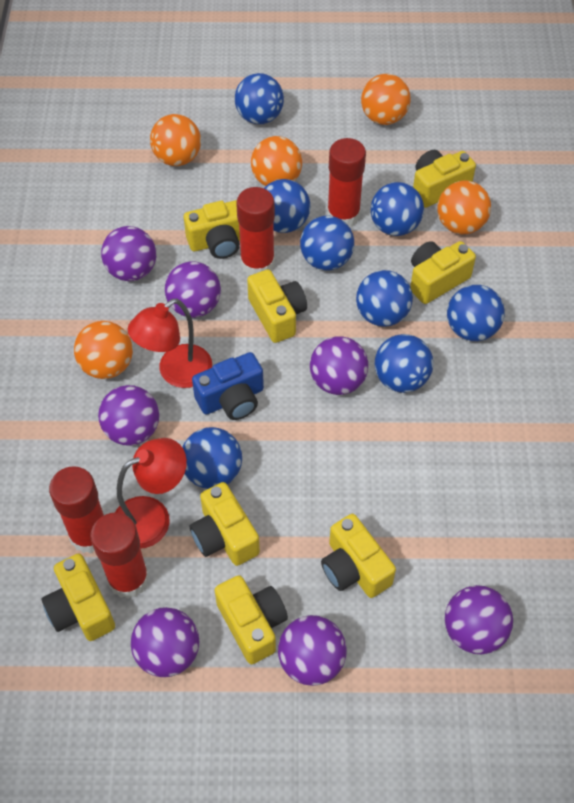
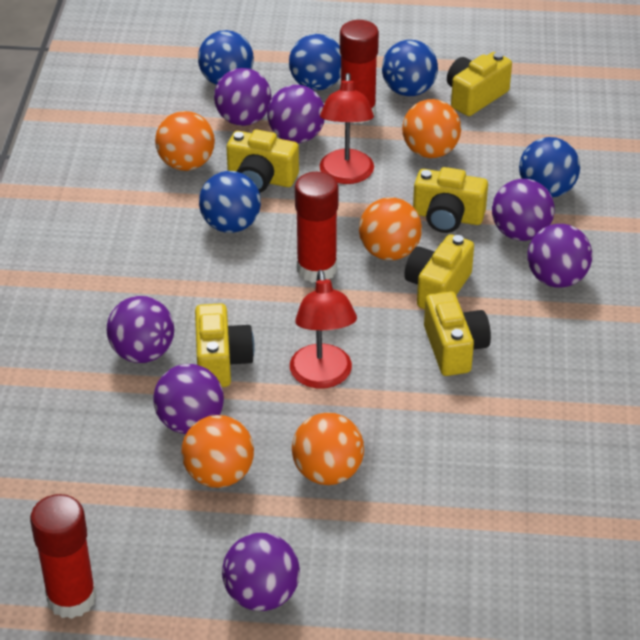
blue ball: 8 -> 5
blue camera: 1 -> 0
red glue stick: 4 -> 3
yellow camera: 8 -> 6

